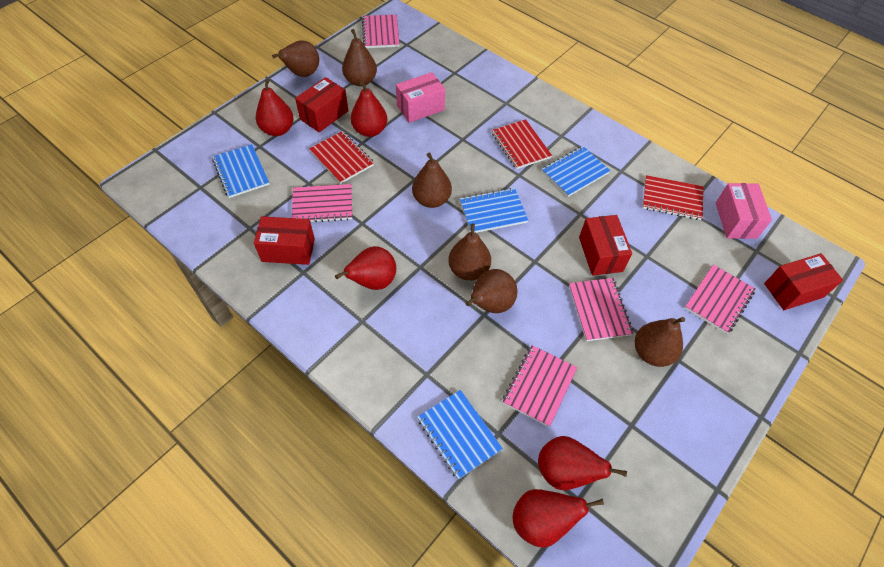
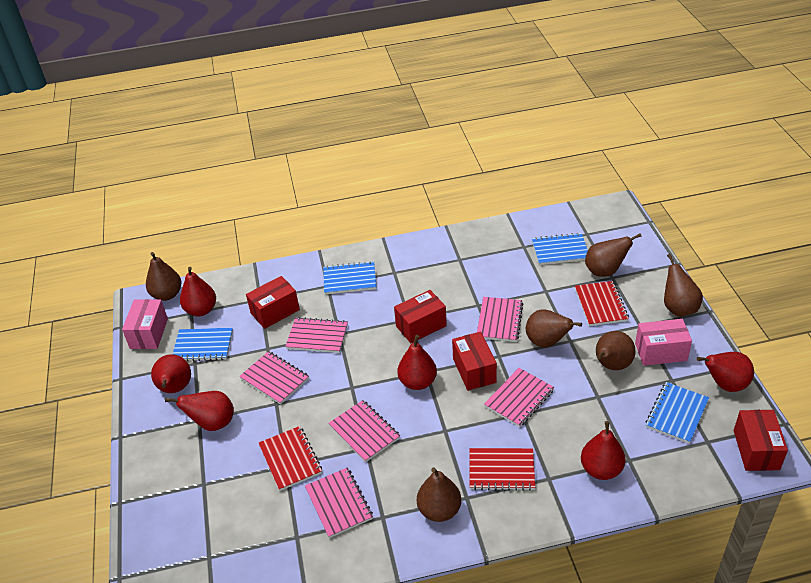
pink notebook: 5 -> 6
red pear: 5 -> 6

